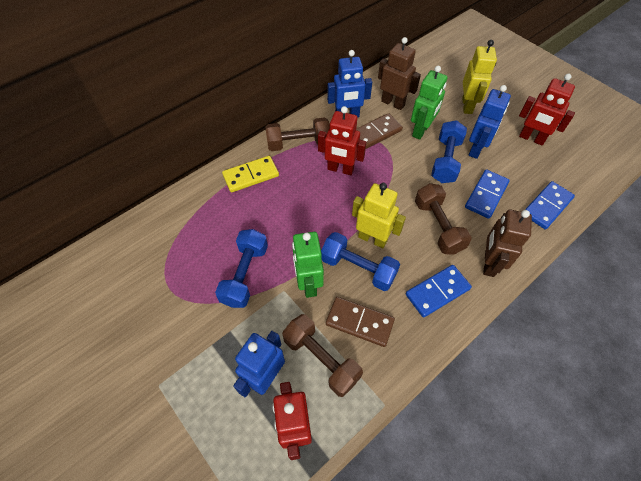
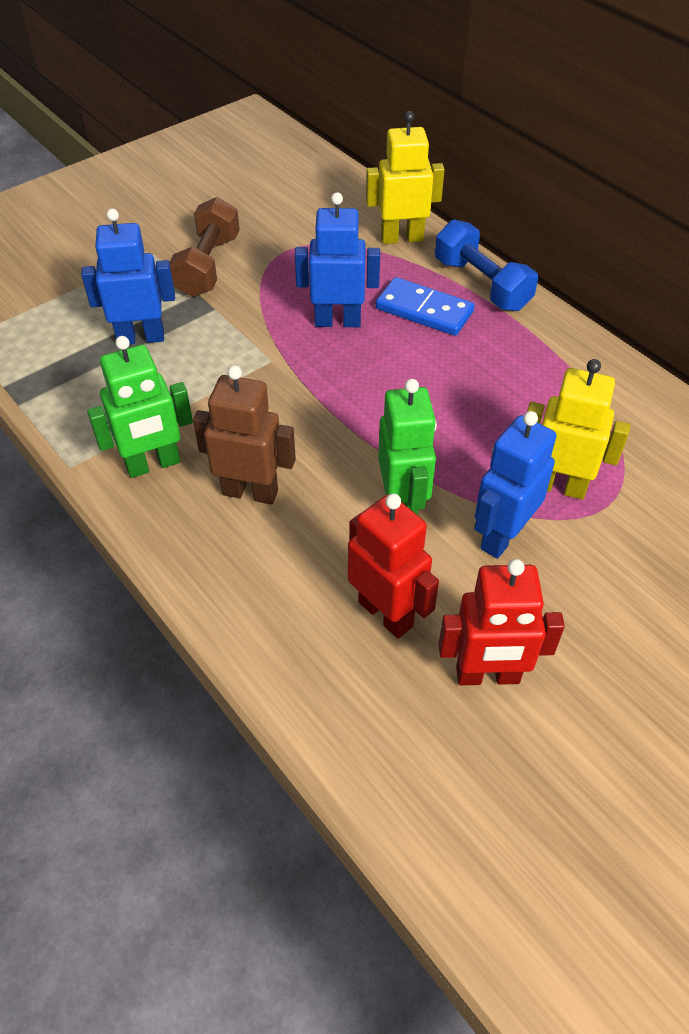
blue domino: 3 -> 1
blue dumbbell: 3 -> 1
brown domino: 2 -> 0
brown dumbbell: 3 -> 1
brown robot: 2 -> 1
red robot: 3 -> 2
yellow domino: 1 -> 0

